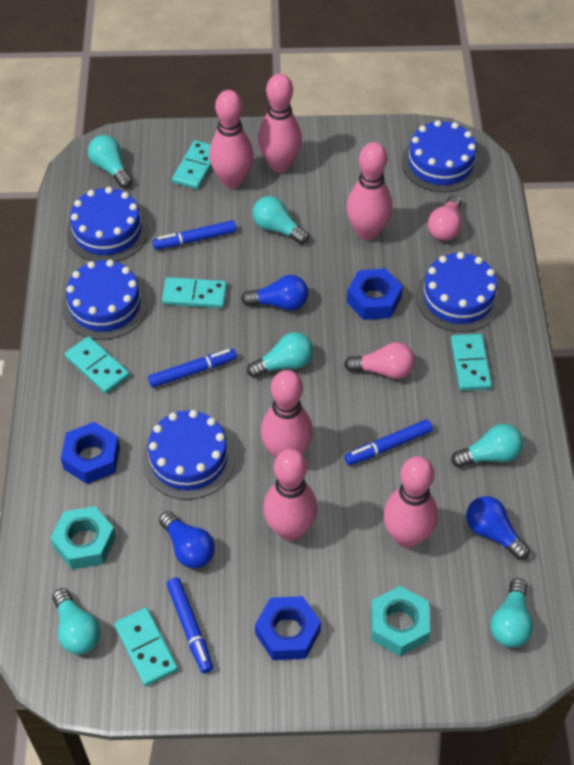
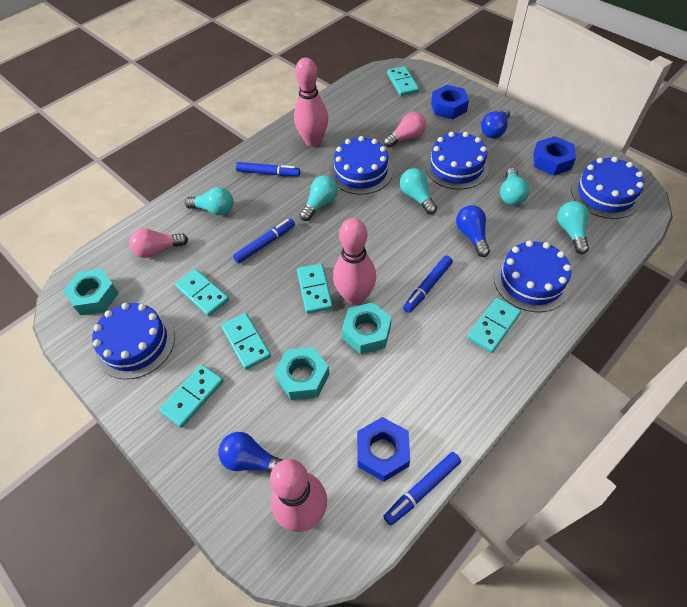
pink bowling pin: 6 -> 3
turquoise domino: 5 -> 6
turquoise light bulb: 6 -> 5
turquoise nut: 2 -> 3

